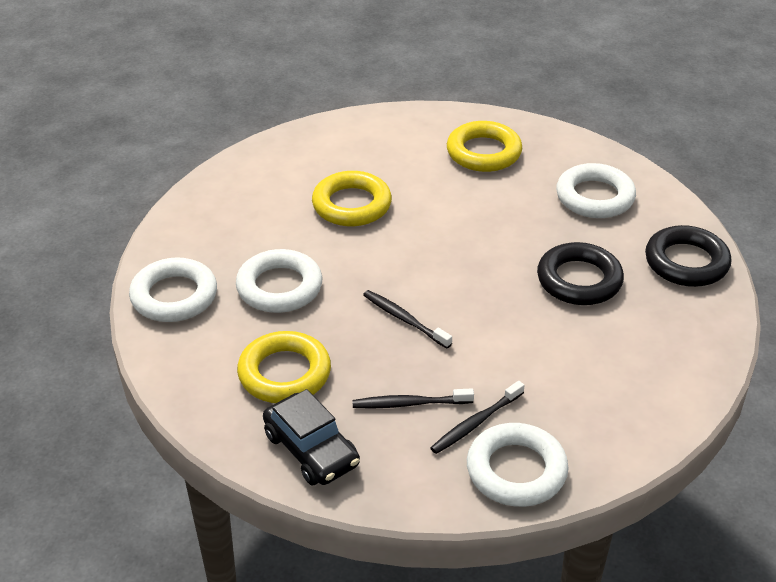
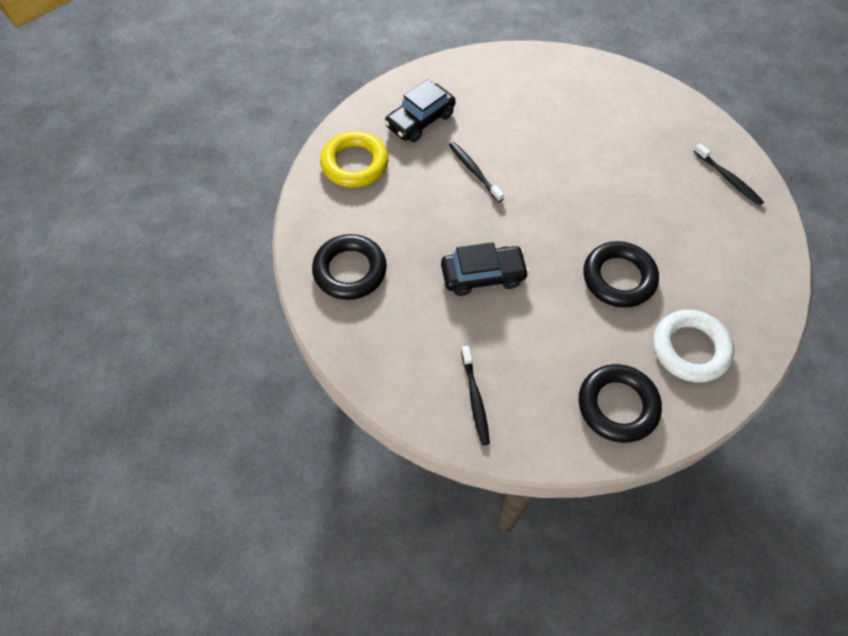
black car: 1 -> 2
black ring: 2 -> 3
white ring: 4 -> 1
yellow ring: 3 -> 1

